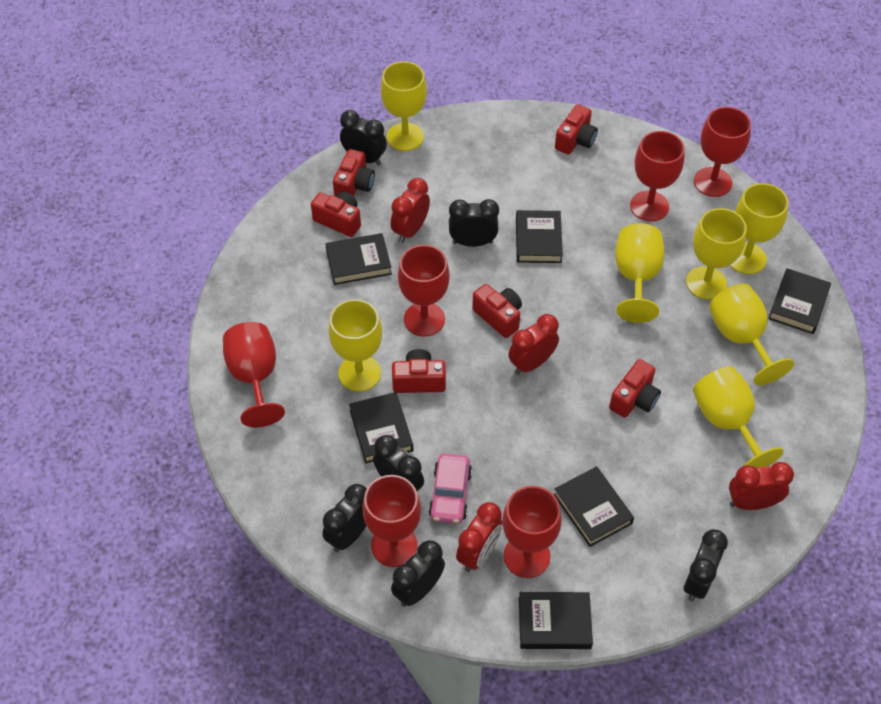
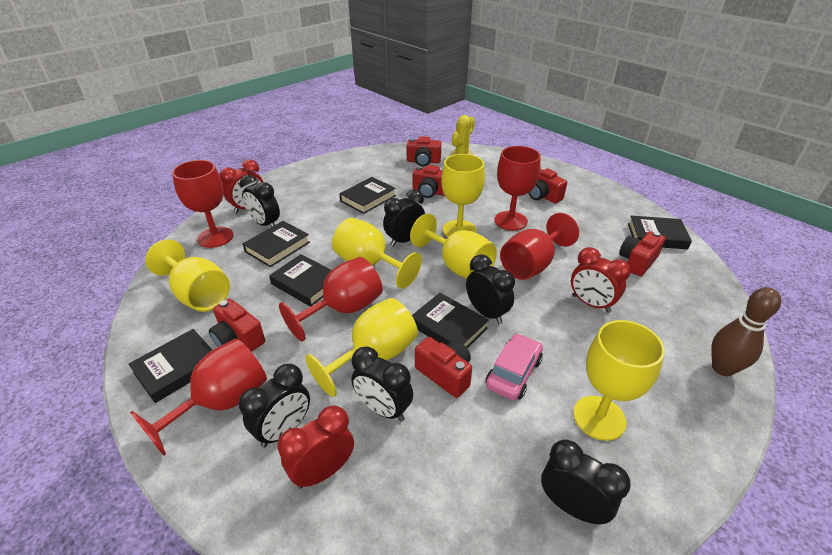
brown bowling pin: 0 -> 1
red clock: 4 -> 3
red goblet: 6 -> 5
yellow cactus: 0 -> 1
yellow goblet: 7 -> 6

